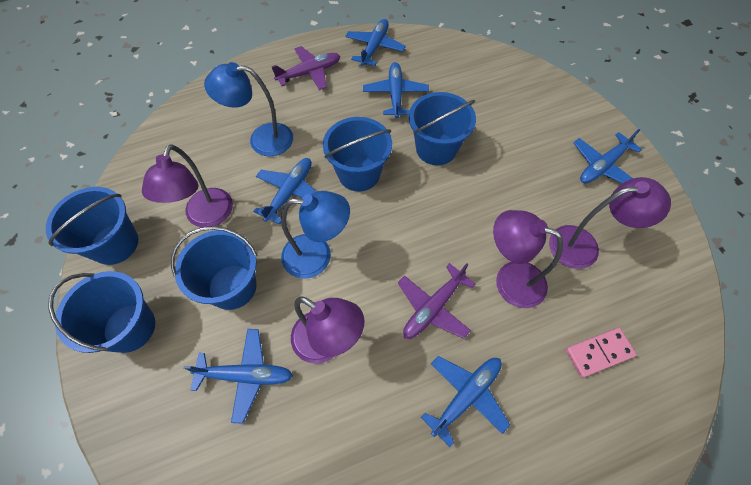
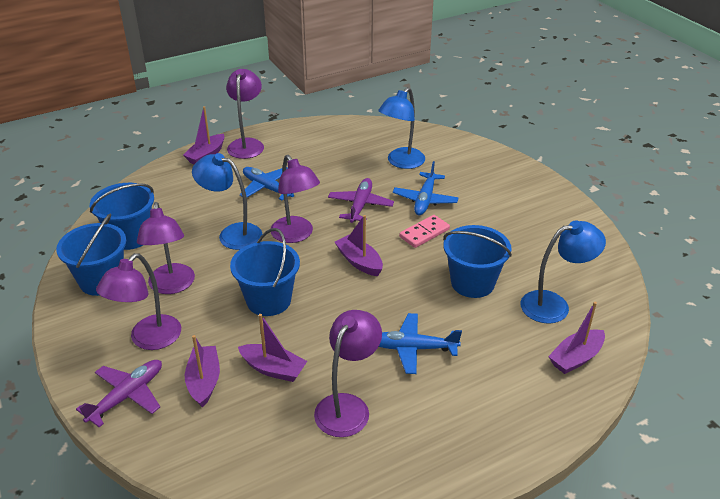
blue bucket: 5 -> 4
blue lamp: 2 -> 3
blue plane: 6 -> 3
purple boat: 0 -> 5
purple lamp: 4 -> 5

